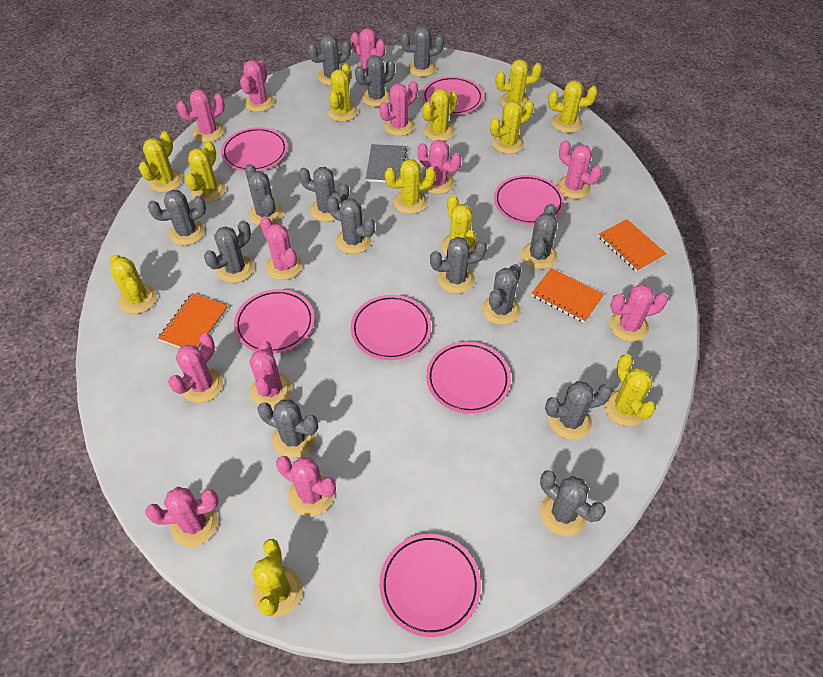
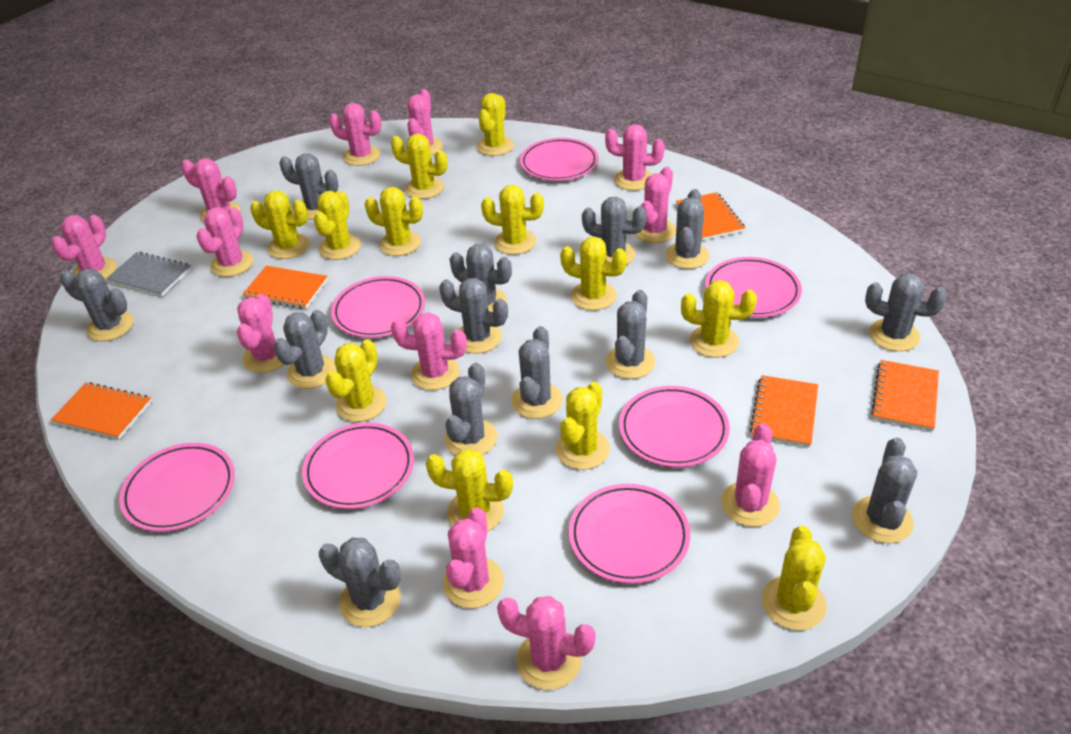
grey cactus: 14 -> 13
orange notebook: 3 -> 5

